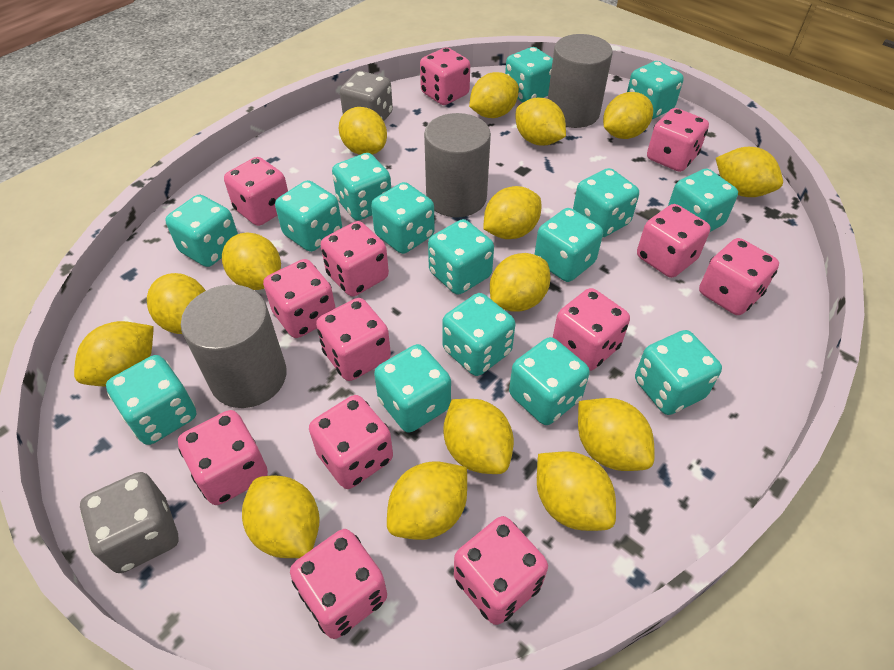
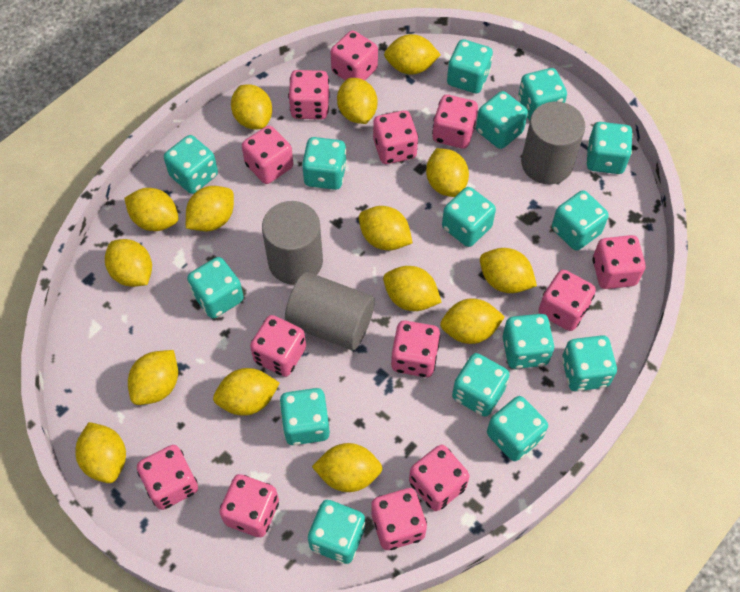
grey dice: 2 -> 0

